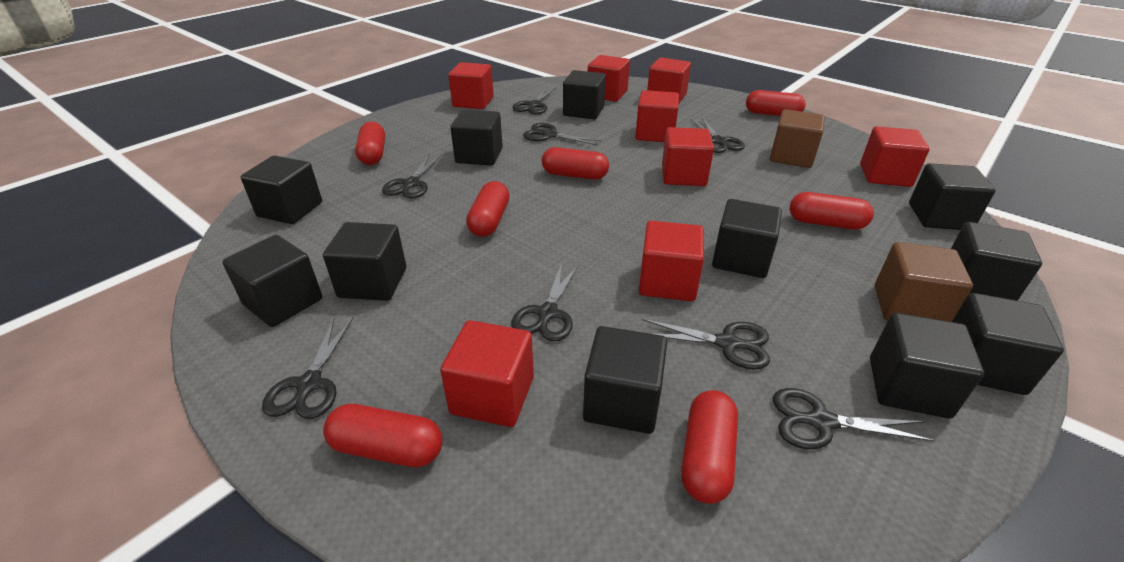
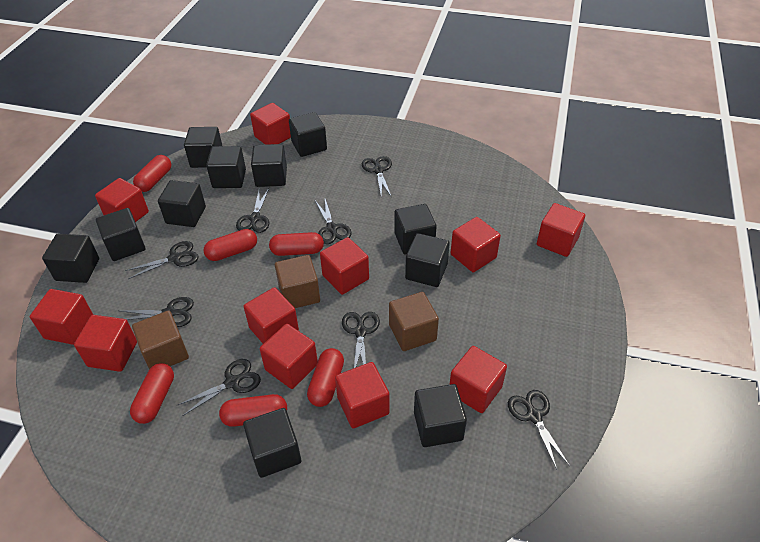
brown cube: 2 -> 3
red capsule: 7 -> 6
red cube: 8 -> 11

